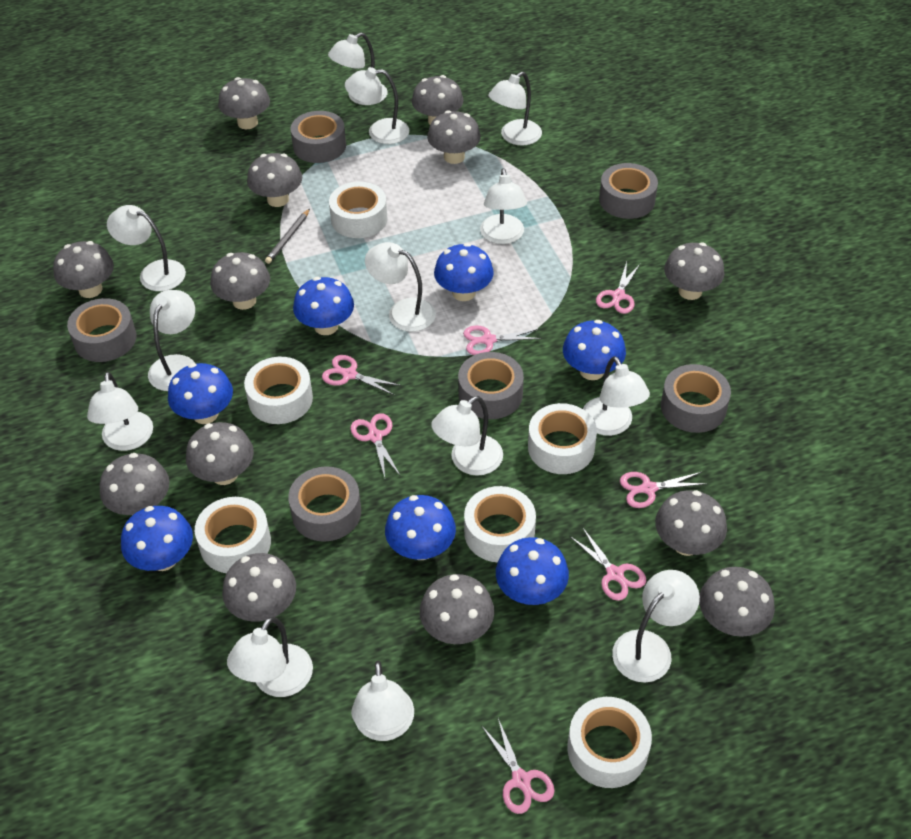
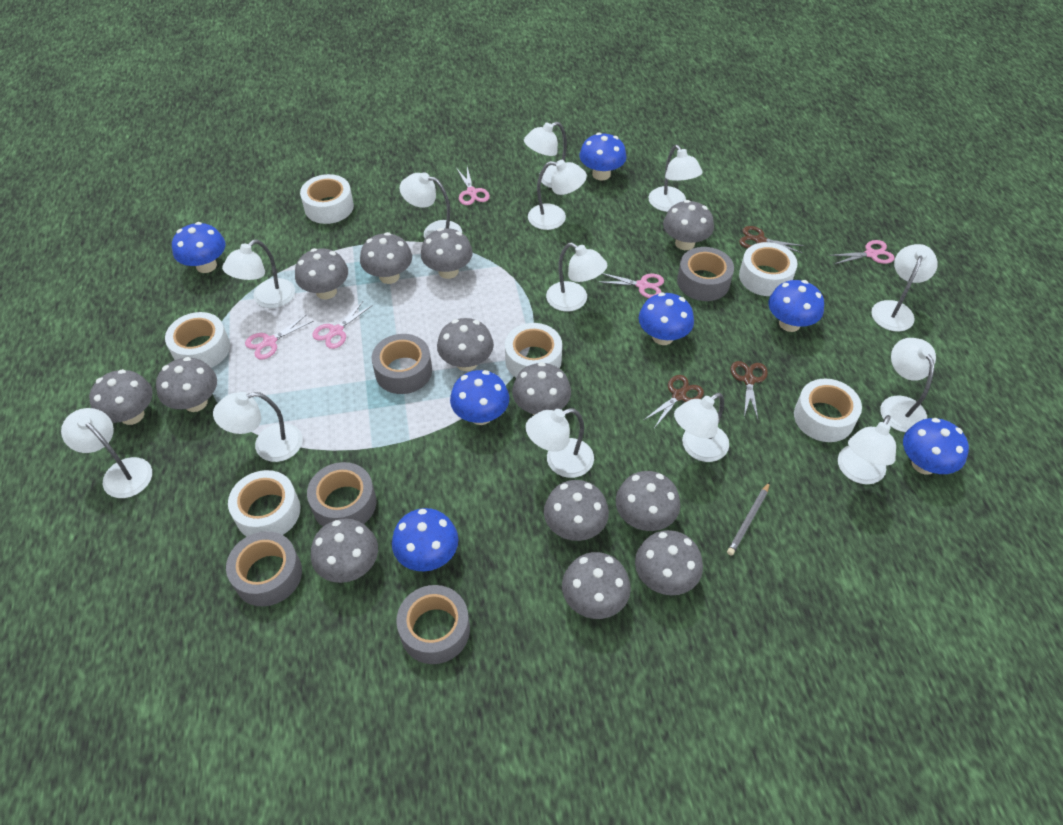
brown scissors: 0 -> 3
grey tape: 6 -> 5
pink scissors: 7 -> 5

